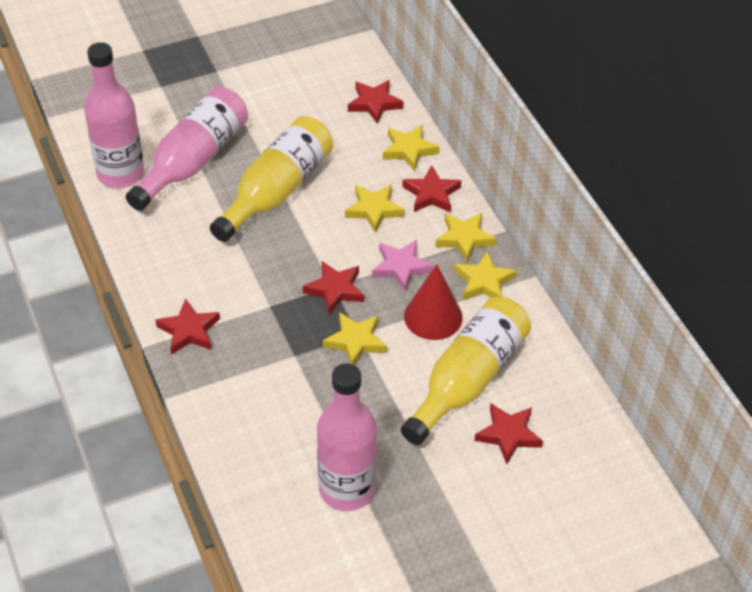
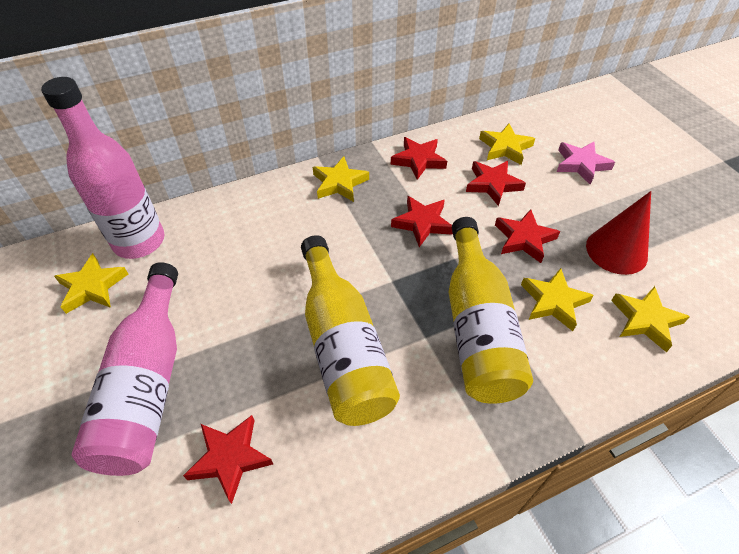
pink bottle: 3 -> 2

